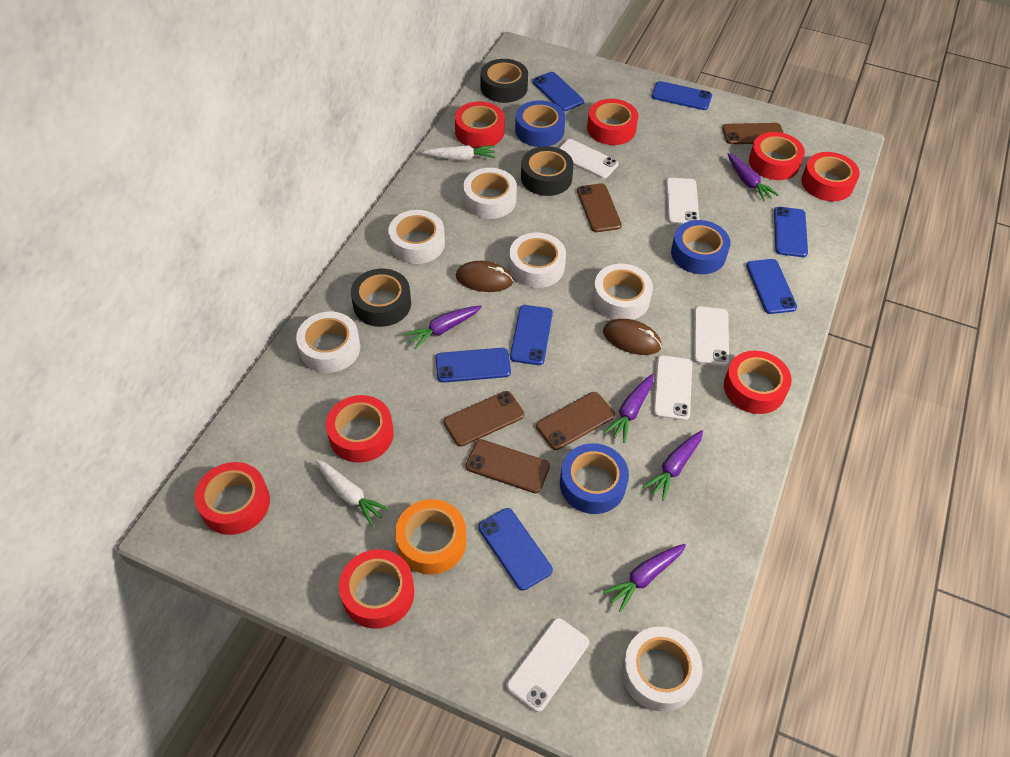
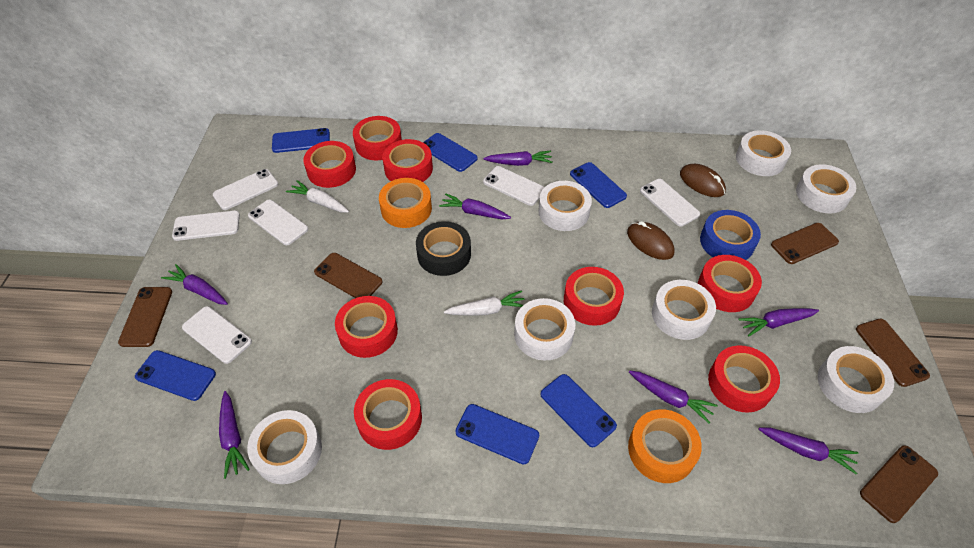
black tape: 3 -> 1
blue phone: 7 -> 6
blue tape: 3 -> 1
orange tape: 1 -> 2
purple carrot: 5 -> 7
white phone: 5 -> 6
white tape: 6 -> 7

